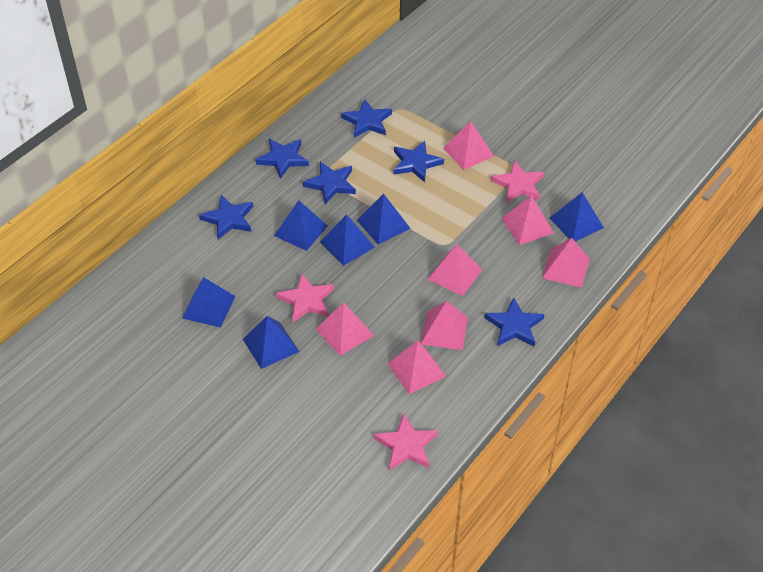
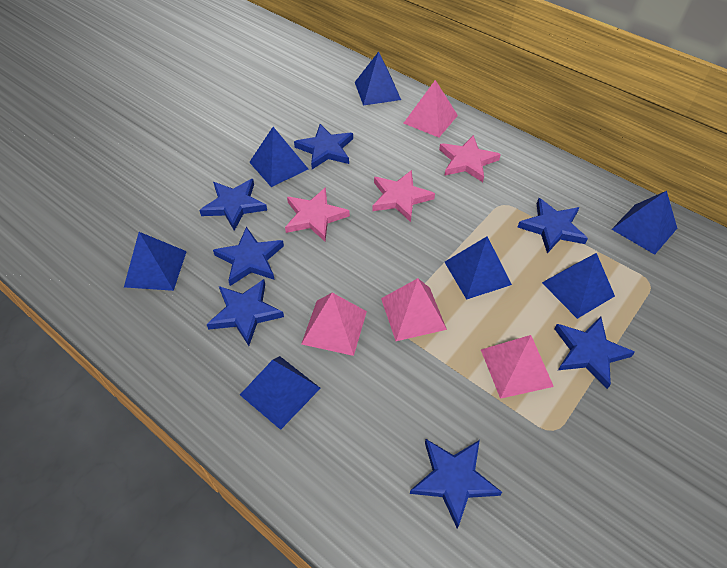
blue pyramid: 6 -> 7
blue star: 6 -> 7
pink pyramid: 7 -> 4

